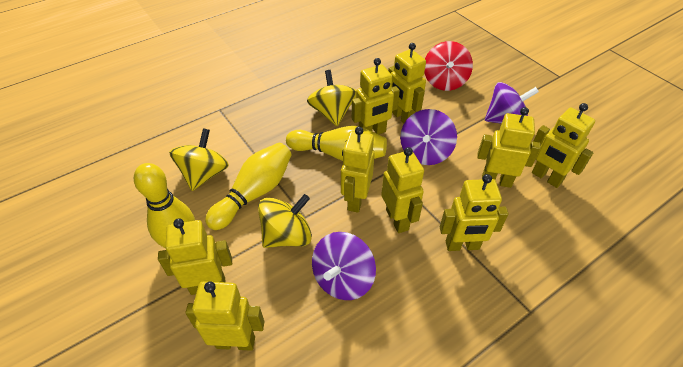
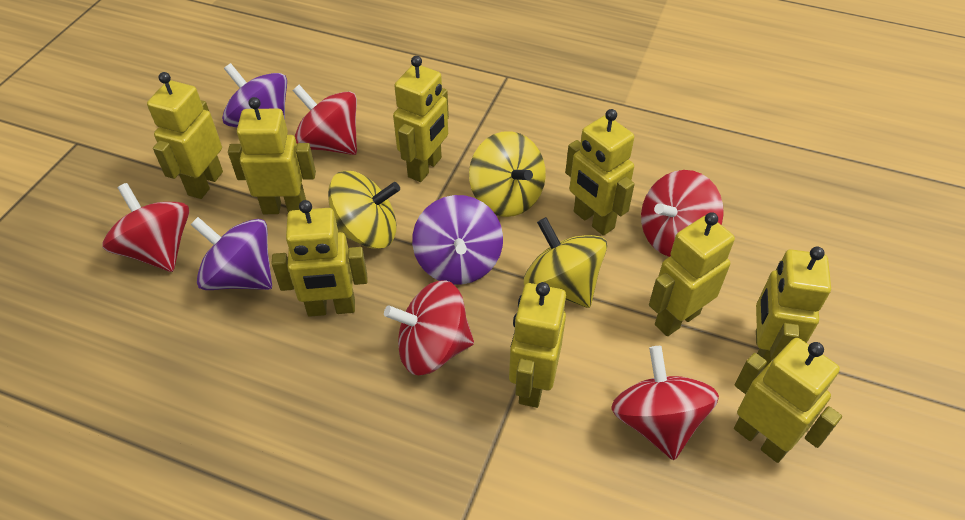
red spinning top: 1 -> 5
yellow bowling pin: 3 -> 0

